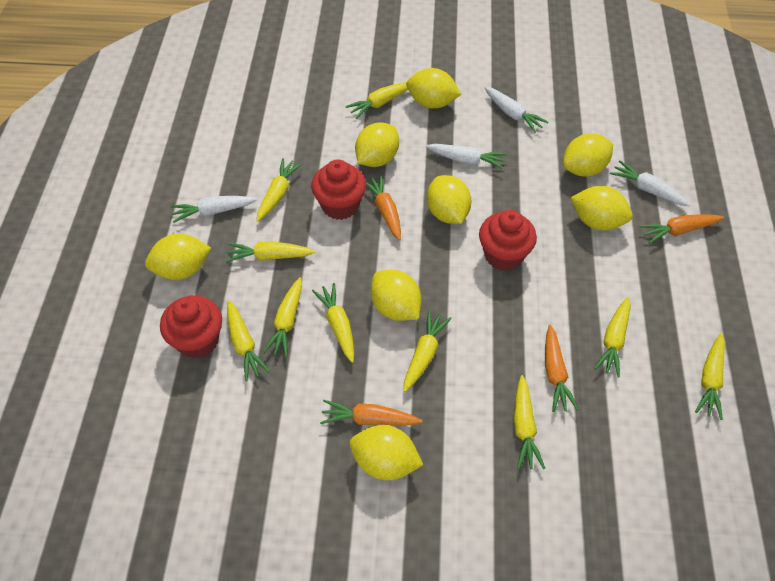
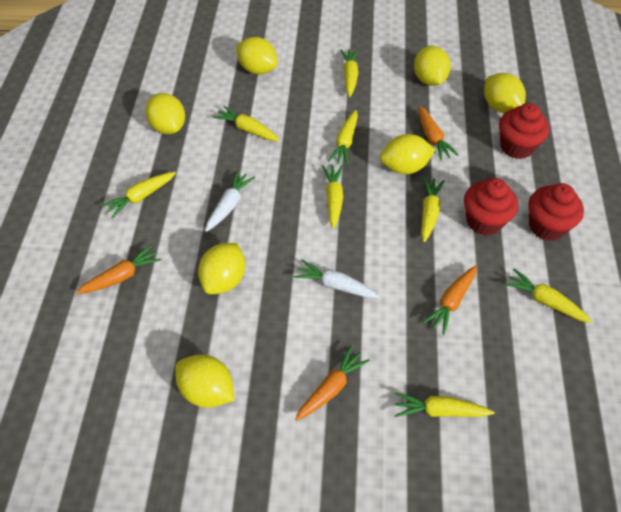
white carrot: 4 -> 2
yellow carrot: 10 -> 8
yellow lemon: 8 -> 7

